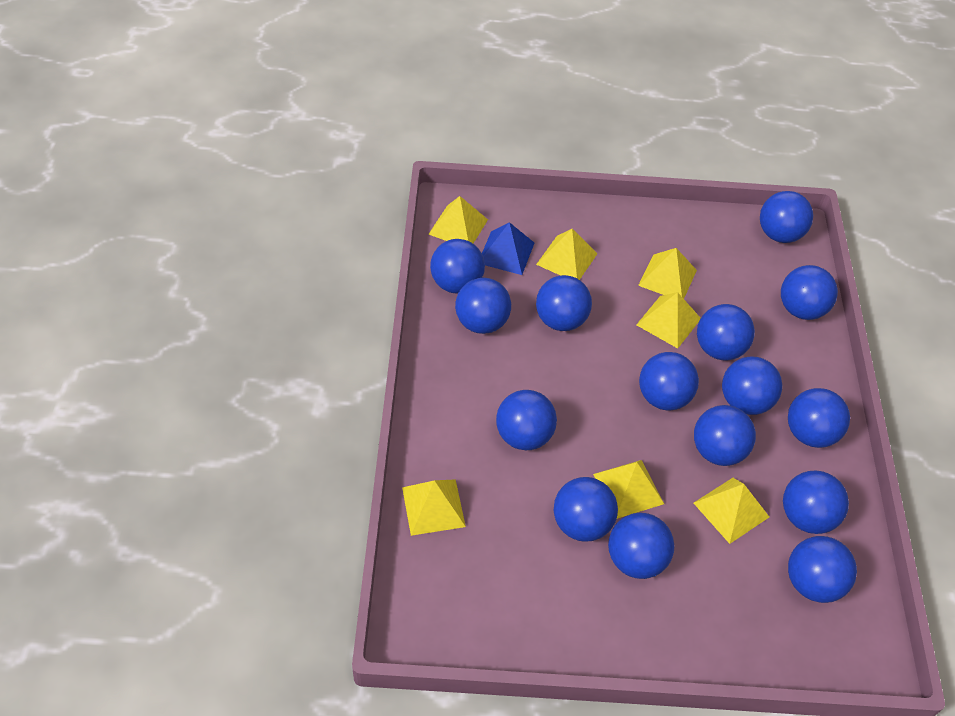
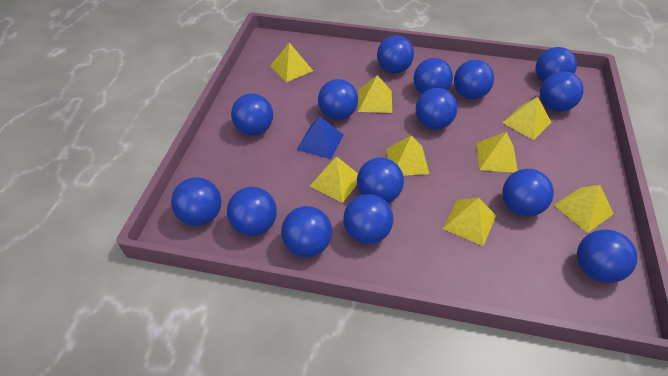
yellow pyramid: 7 -> 8

